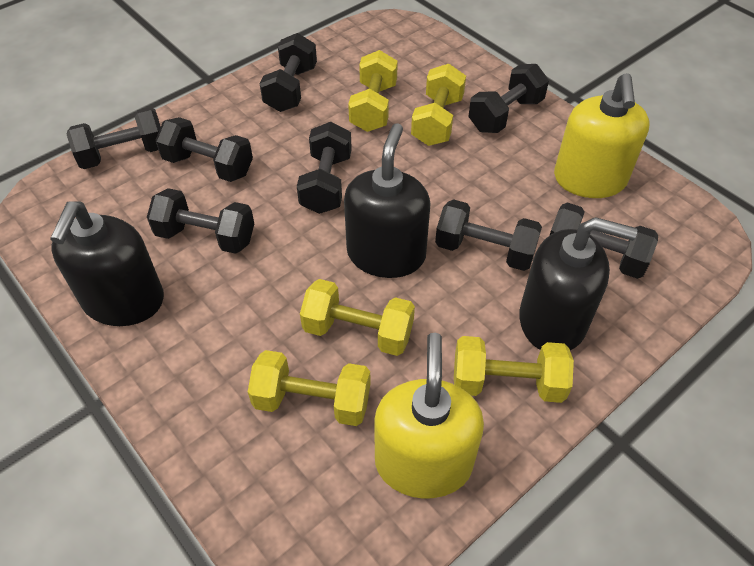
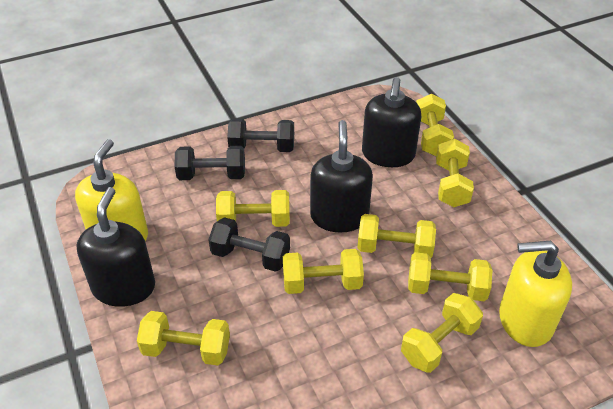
black dumbbell: 8 -> 3
yellow dumbbell: 5 -> 8

